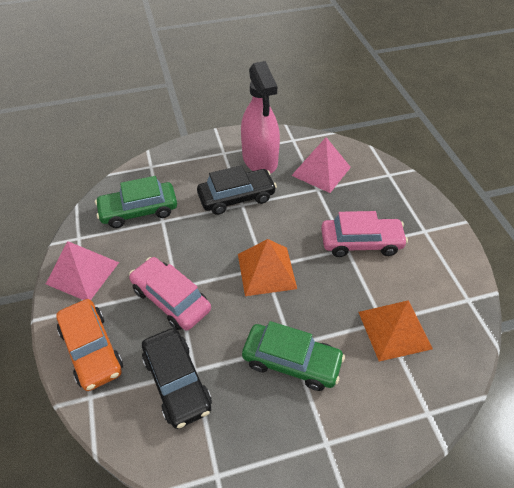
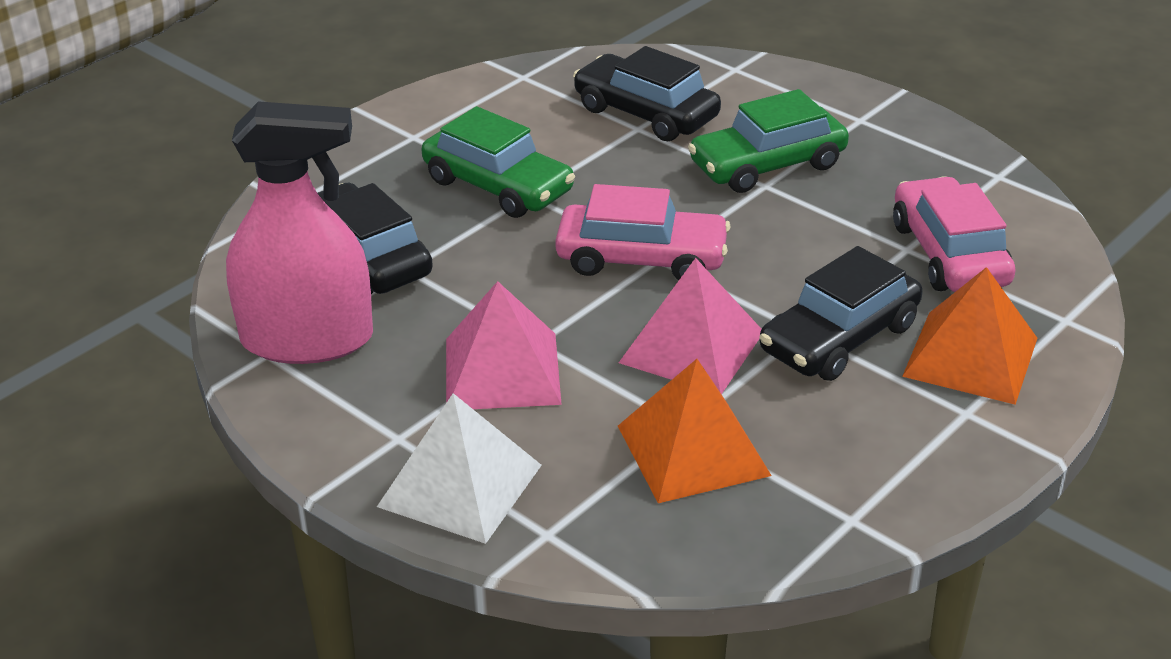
black car: 2 -> 3
orange car: 1 -> 0
white pyramid: 0 -> 1

